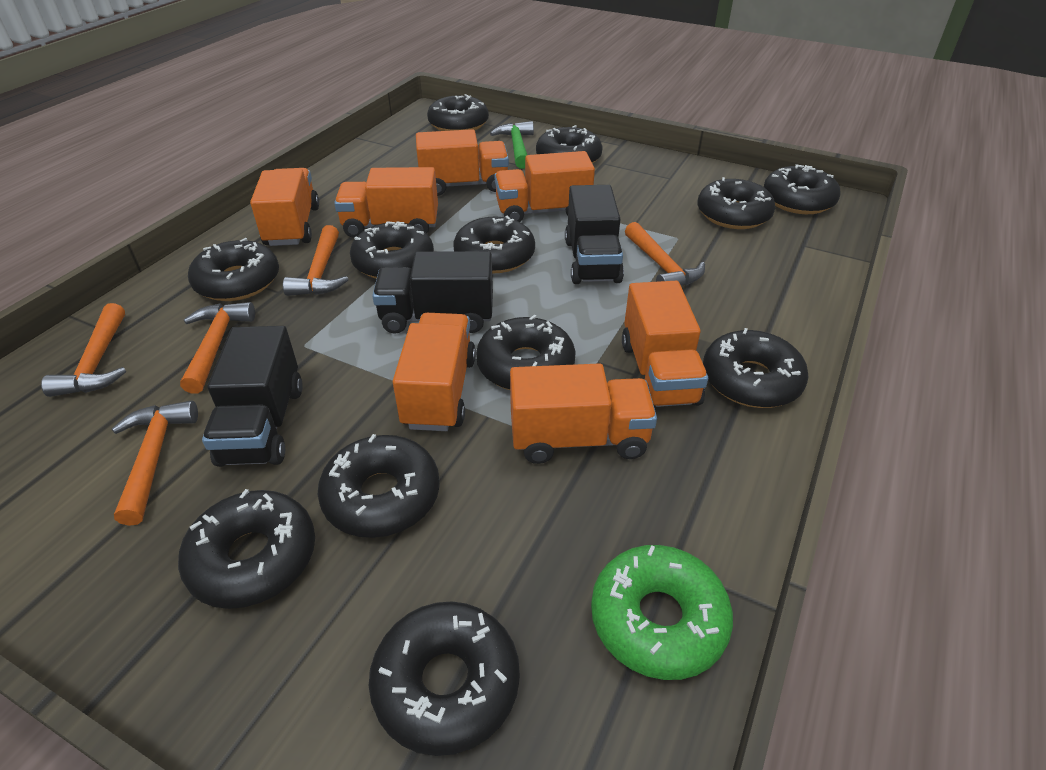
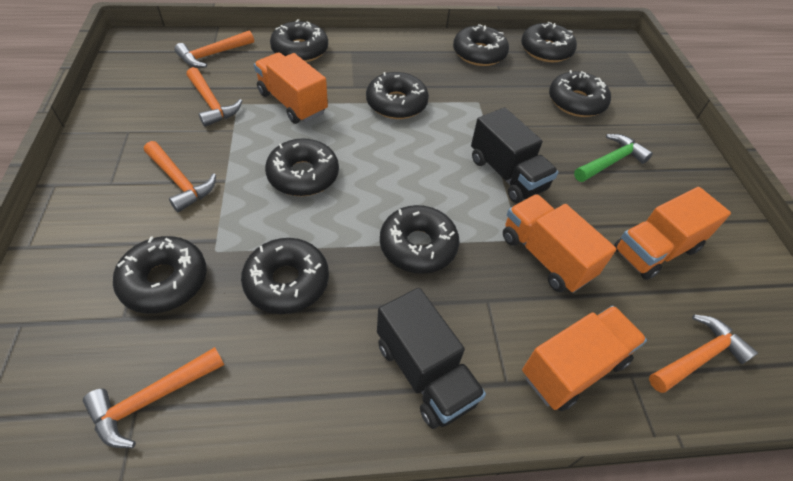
black donut: 12 -> 9
black truck: 3 -> 2
green donut: 1 -> 0
orange truck: 7 -> 4

